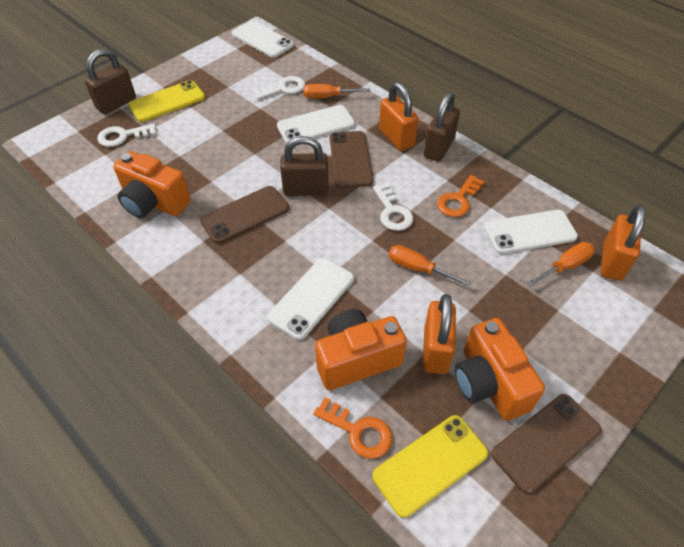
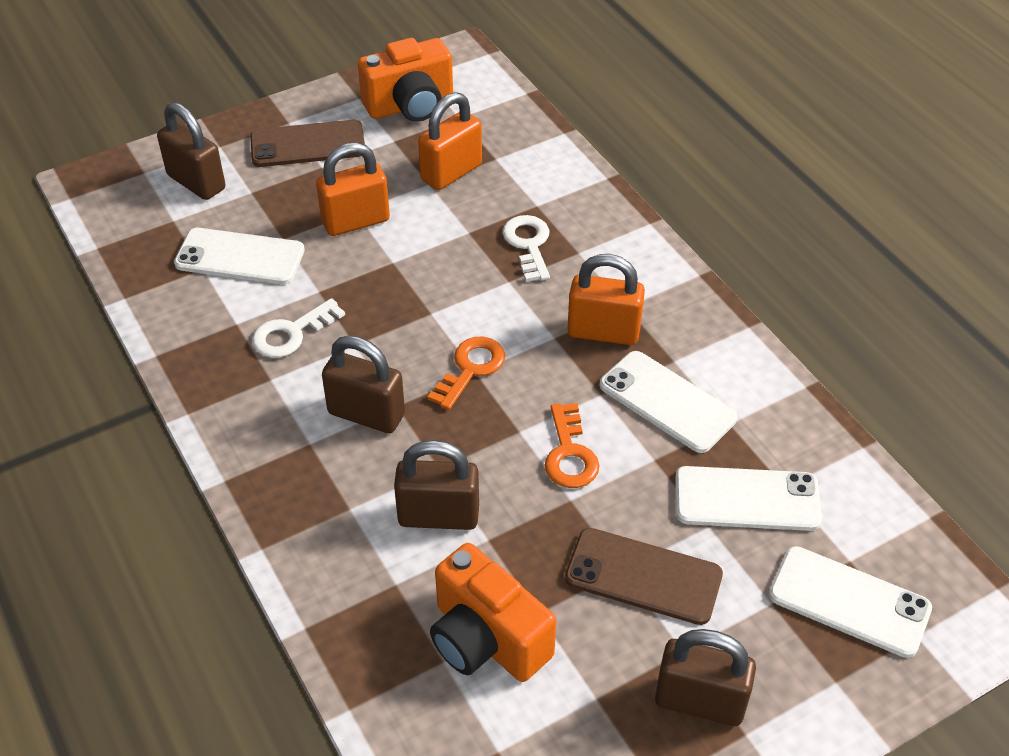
brown padlock: 3 -> 4
brown phone: 3 -> 2
orange camera: 3 -> 2
orange screwdriver: 3 -> 0
white key: 3 -> 2
yellow phone: 2 -> 0

